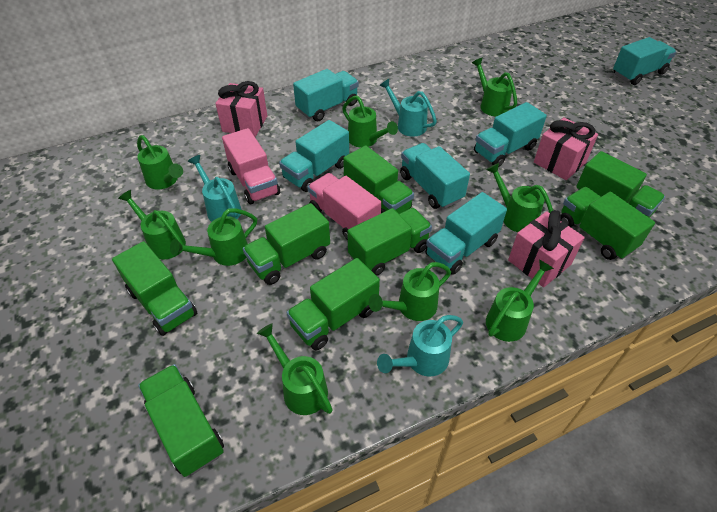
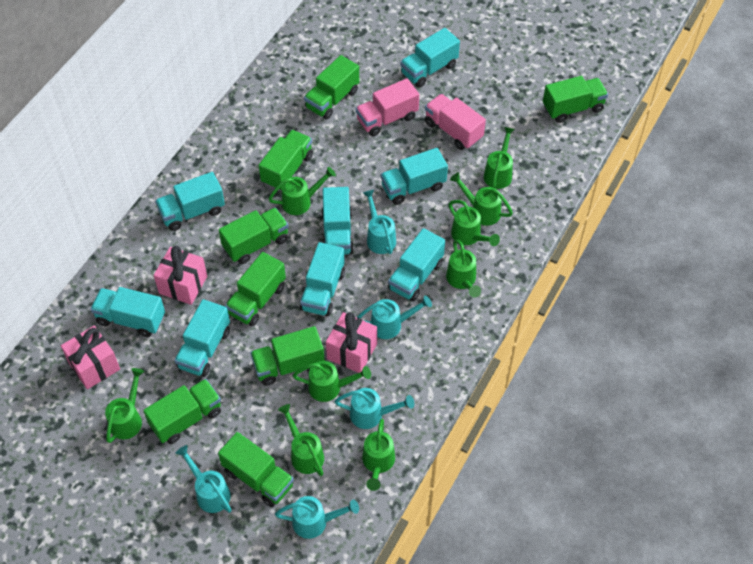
turquoise truck: 6 -> 8
turquoise watering can: 3 -> 5

